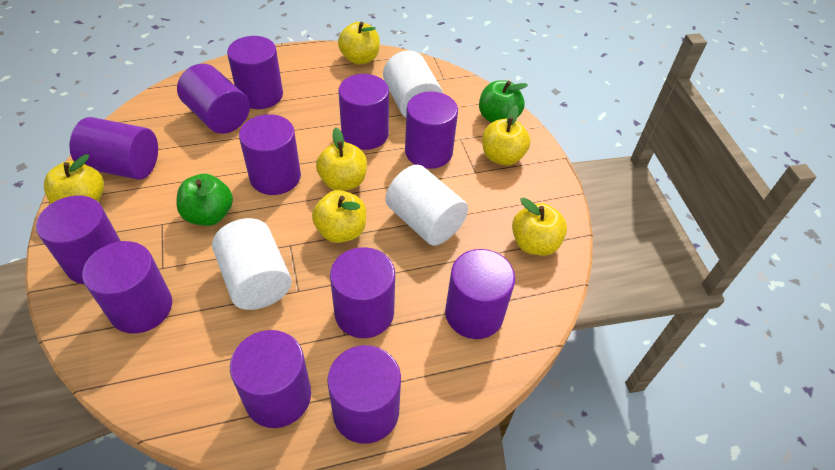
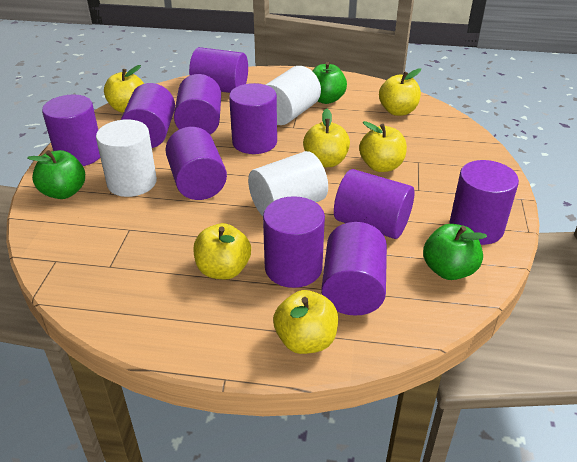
green apple: 2 -> 3
purple cylinder: 12 -> 10

